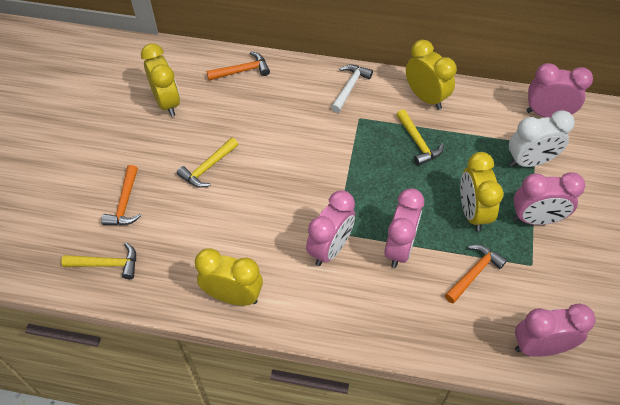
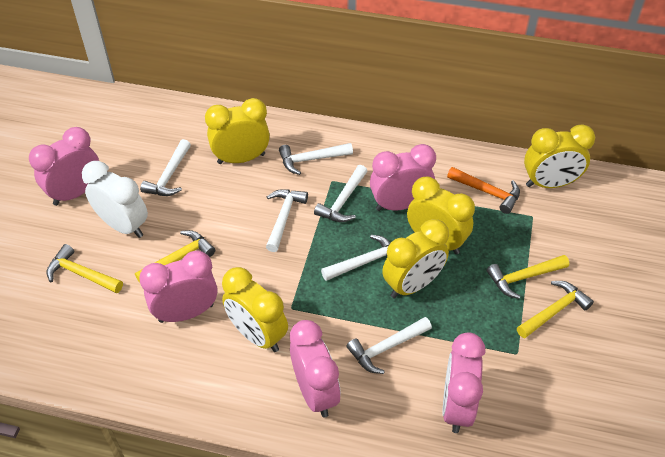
orange hammer: 3 -> 1
white hammer: 1 -> 6
yellow clock: 4 -> 5
yellow hammer: 3 -> 4

